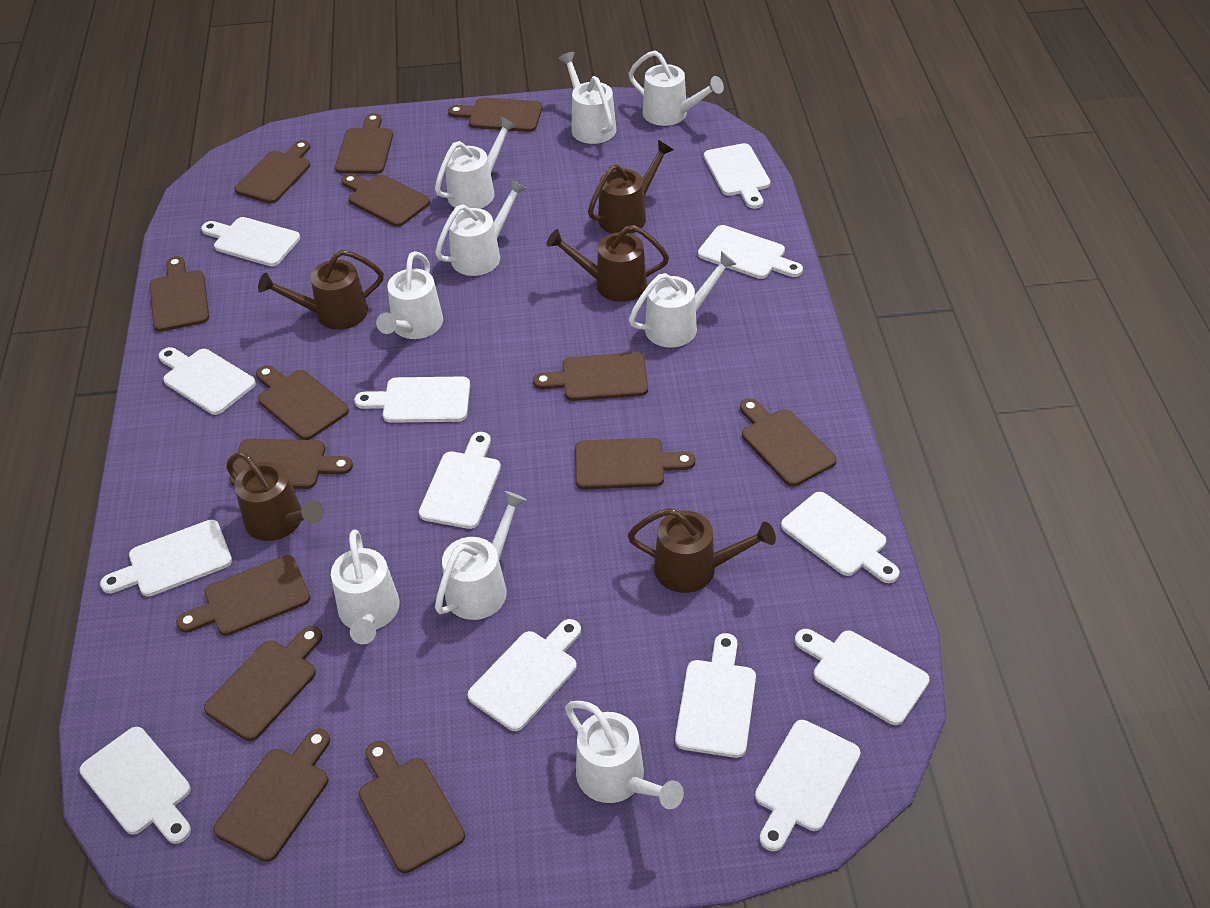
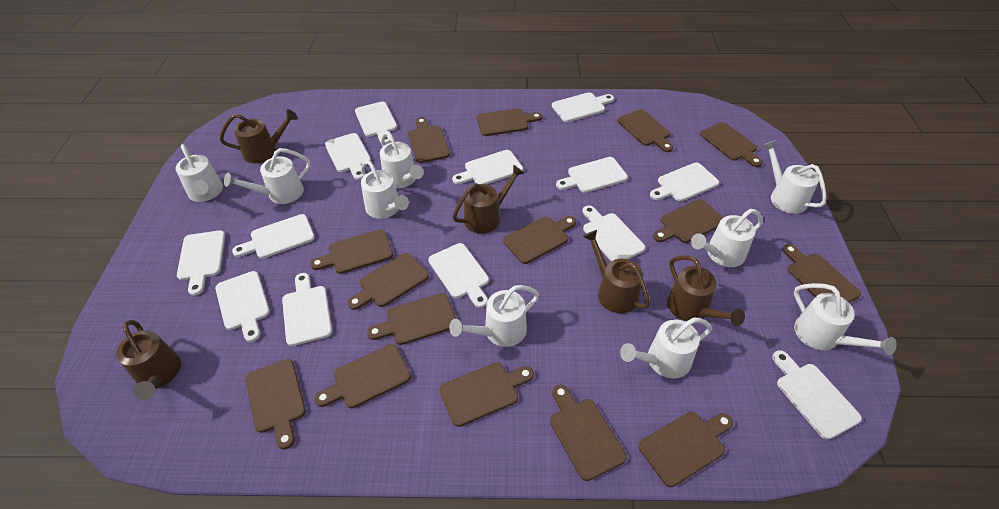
brown cutting board: 14 -> 15

